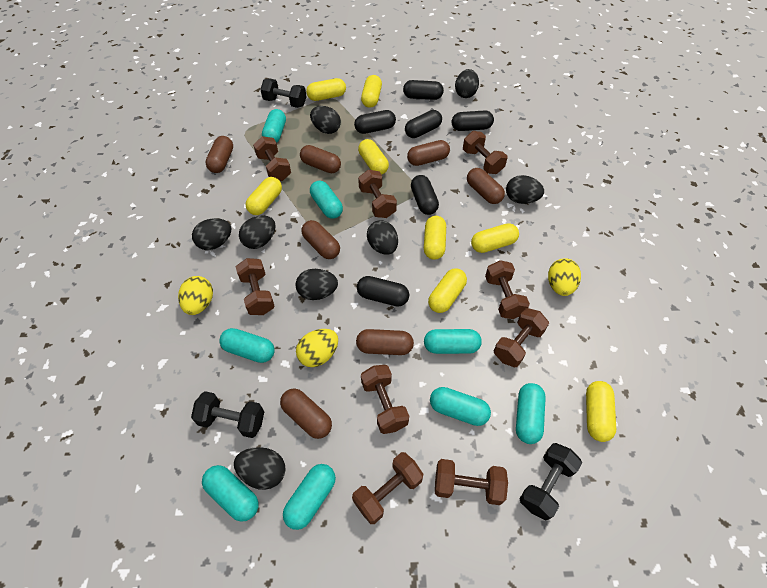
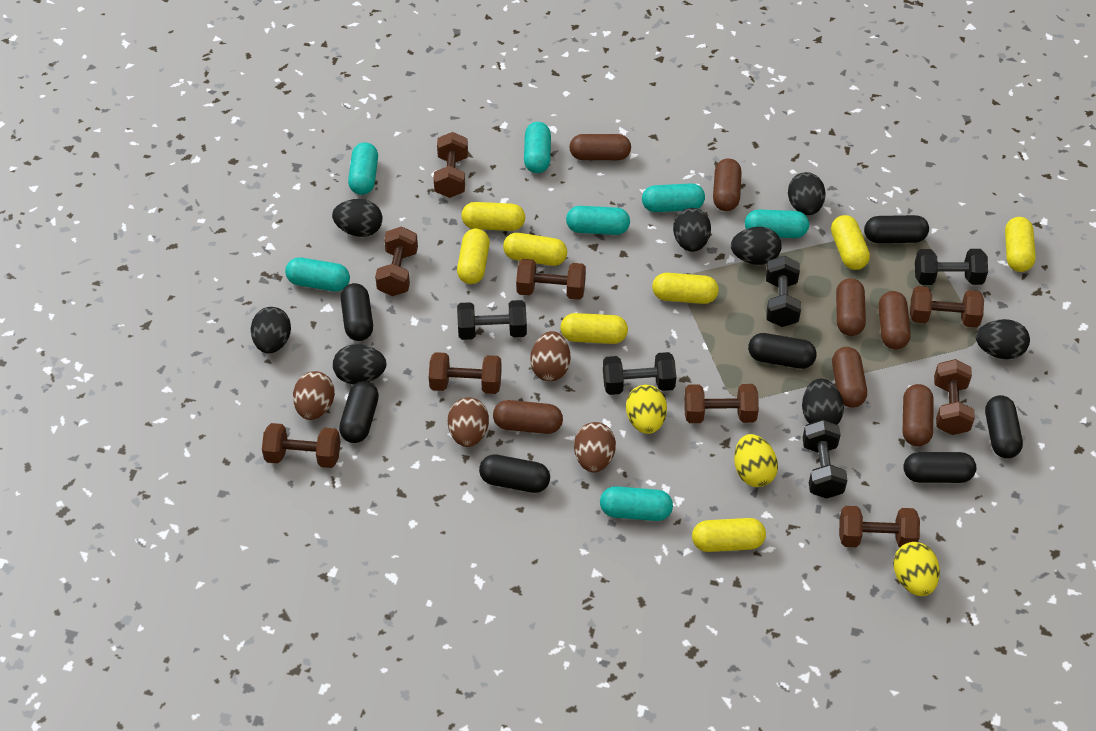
black capsule: 6 -> 7
black dumbbell: 3 -> 5
brown egg: 0 -> 4
turquoise capsule: 8 -> 7

